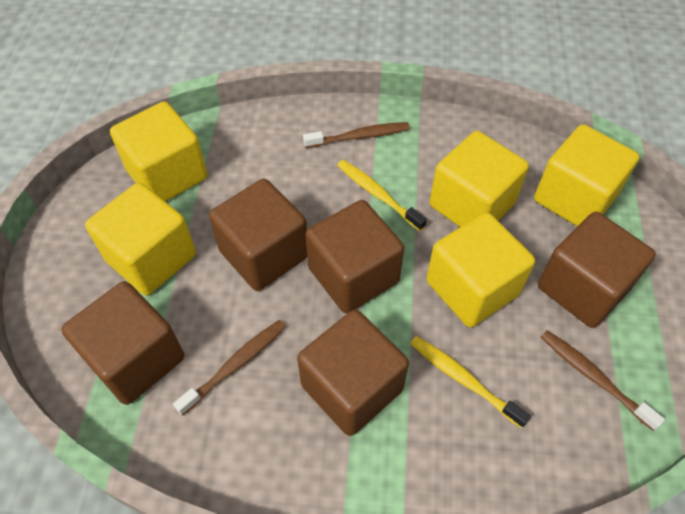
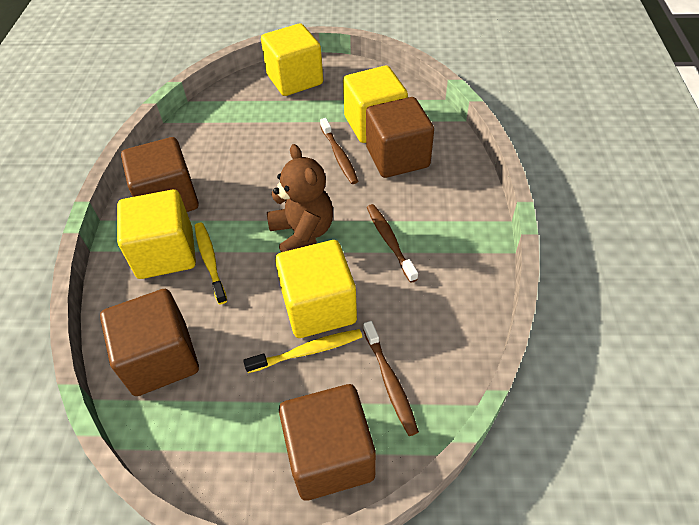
brown cube: 5 -> 4
brown teddy bear: 0 -> 1
yellow cube: 5 -> 4

